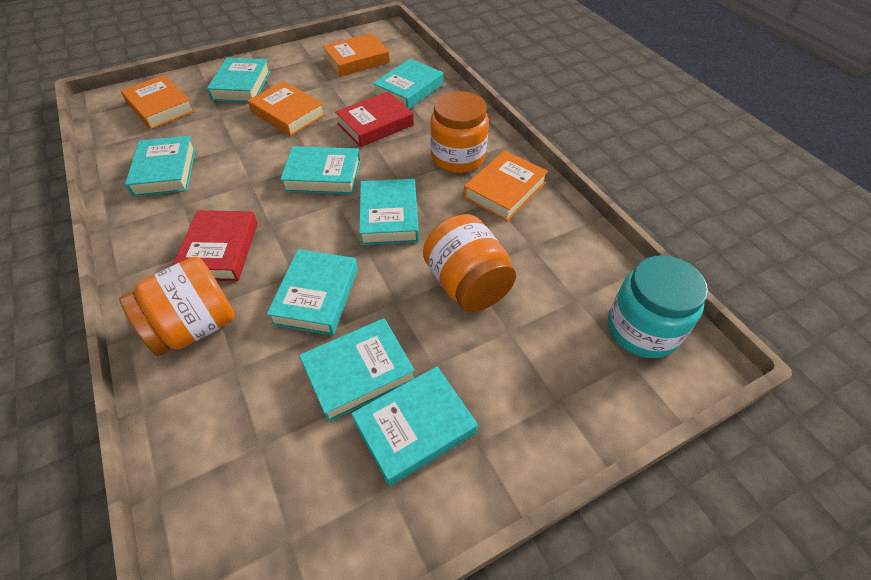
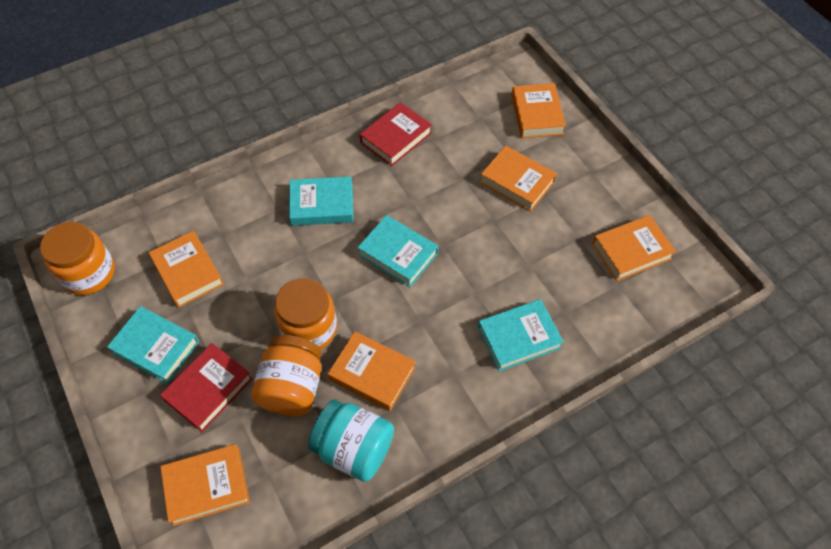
orange book: 4 -> 6
turquoise book: 8 -> 4

